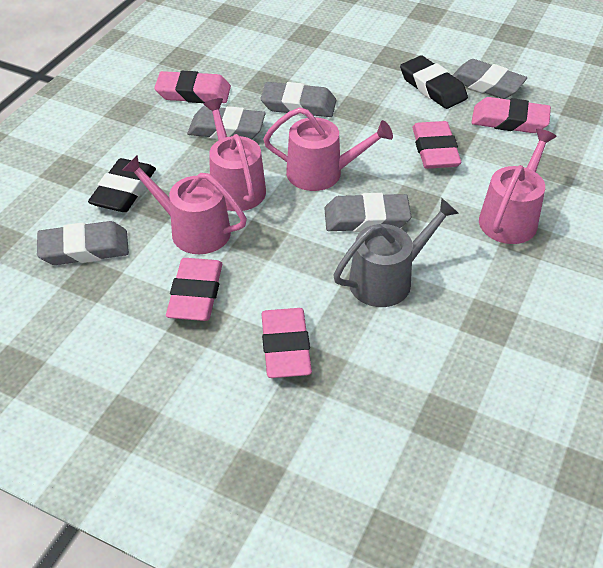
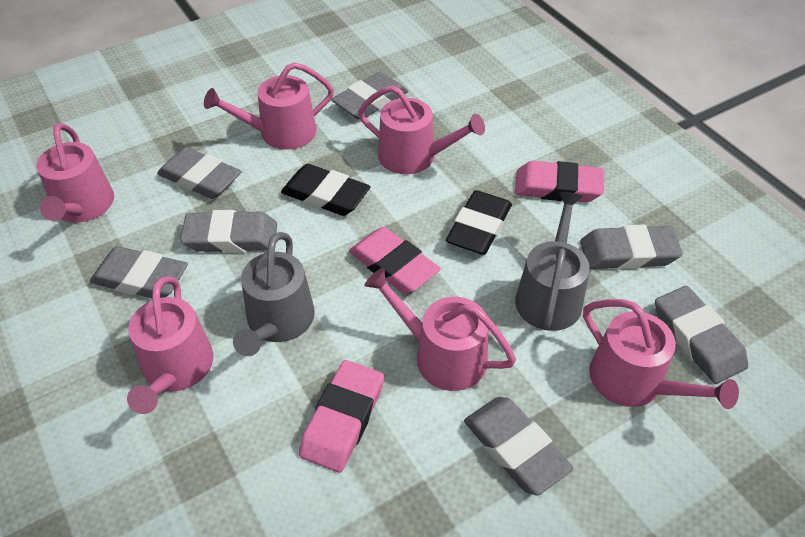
grey eraser: 5 -> 7
grey watering can: 1 -> 2
pink eraser: 5 -> 3
pink watering can: 4 -> 6

